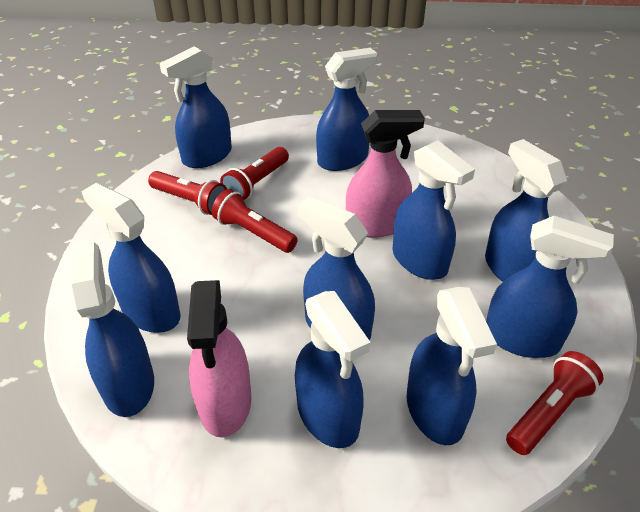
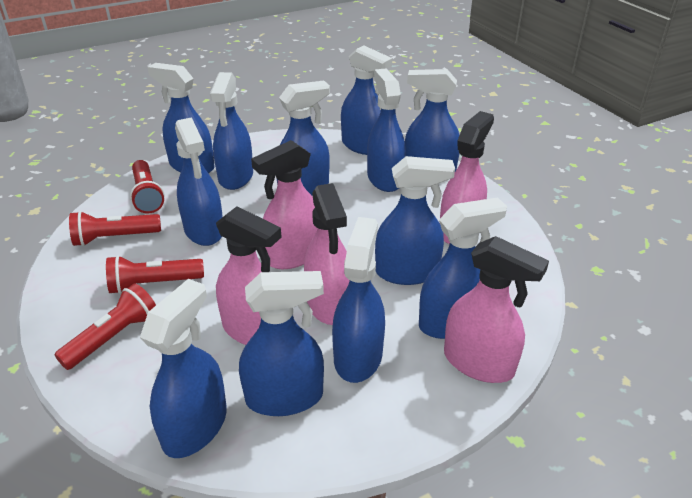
blue spray bottle: 10 -> 12
pink spray bottle: 2 -> 5

